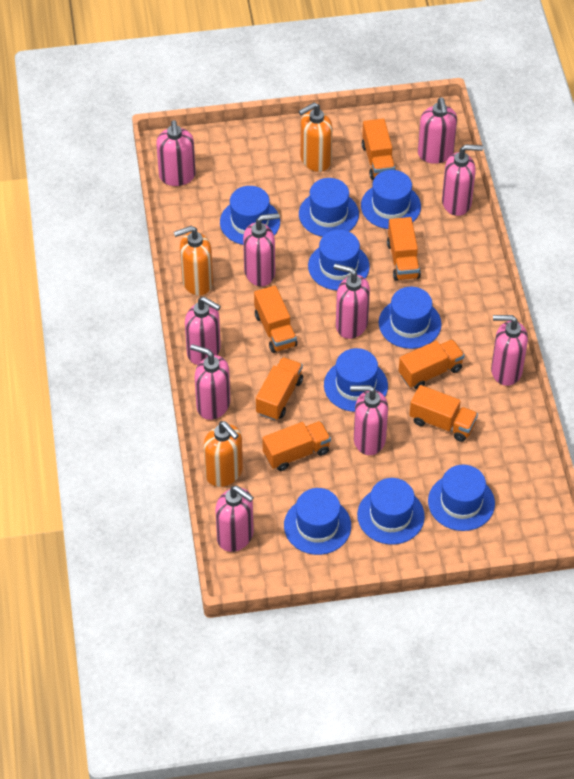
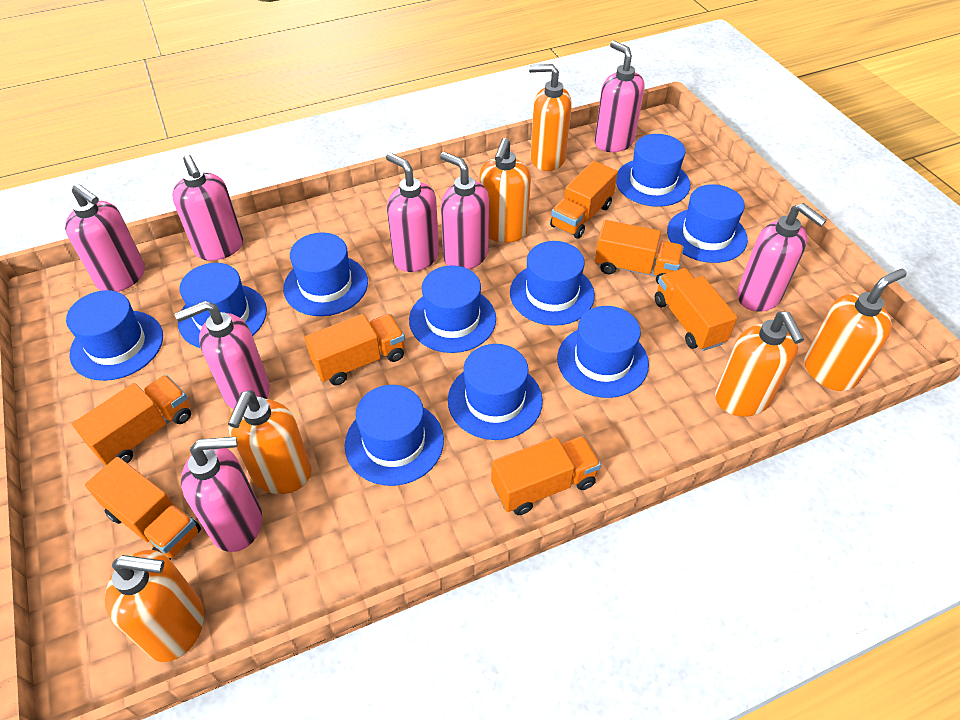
blue hat: 9 -> 10
orange soap dispenser: 3 -> 6
pink soap dispenser: 10 -> 8

